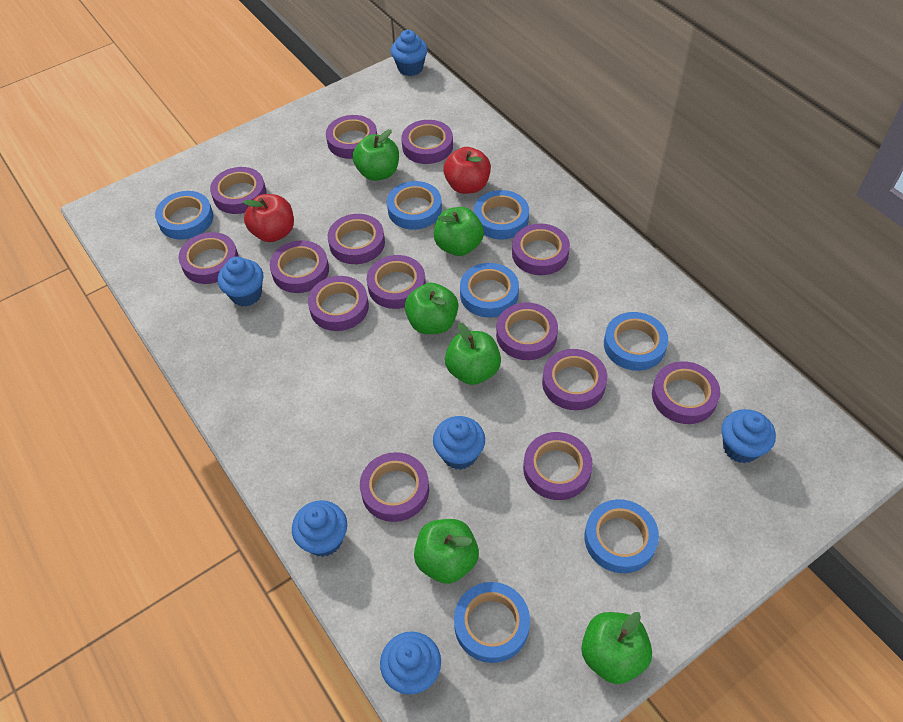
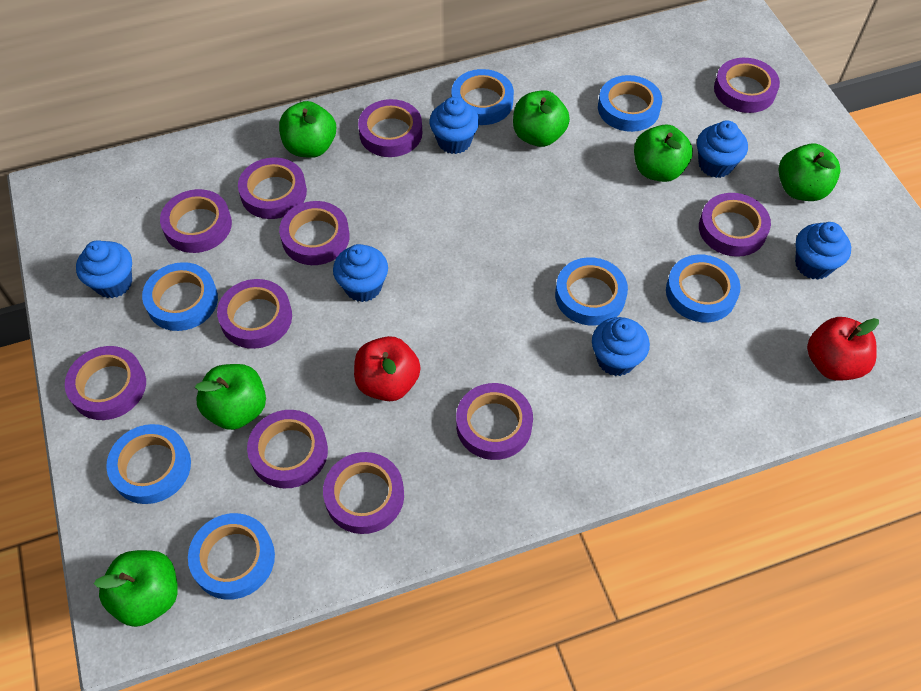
purple tape: 14 -> 11

